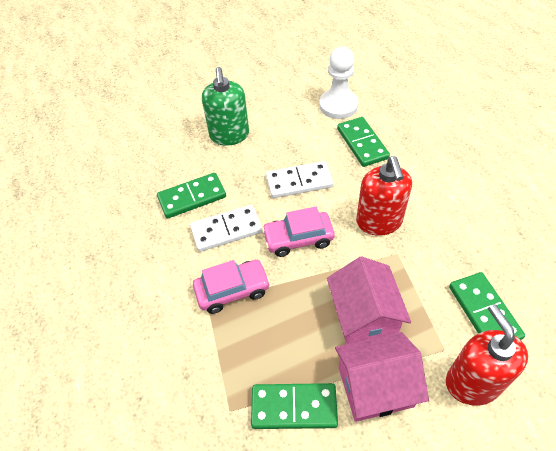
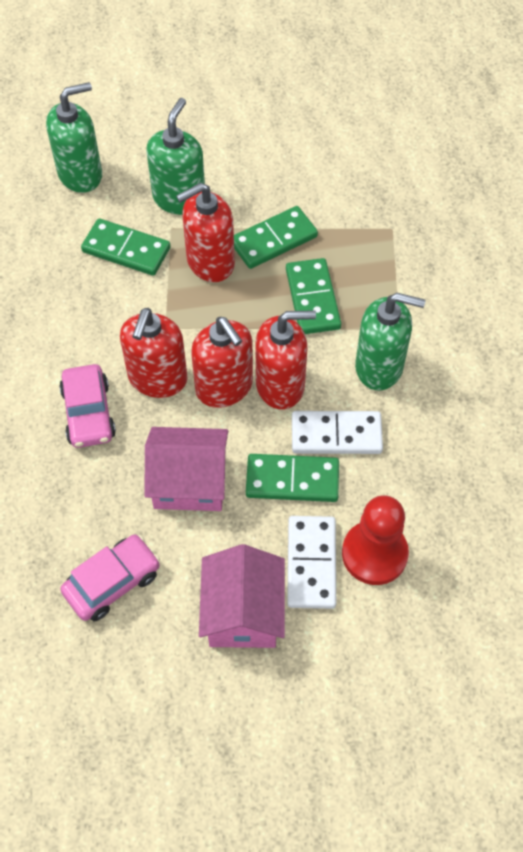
green soap dispenser: 1 -> 3
red pawn: 0 -> 1
red soap dispenser: 2 -> 4
white pawn: 1 -> 0

